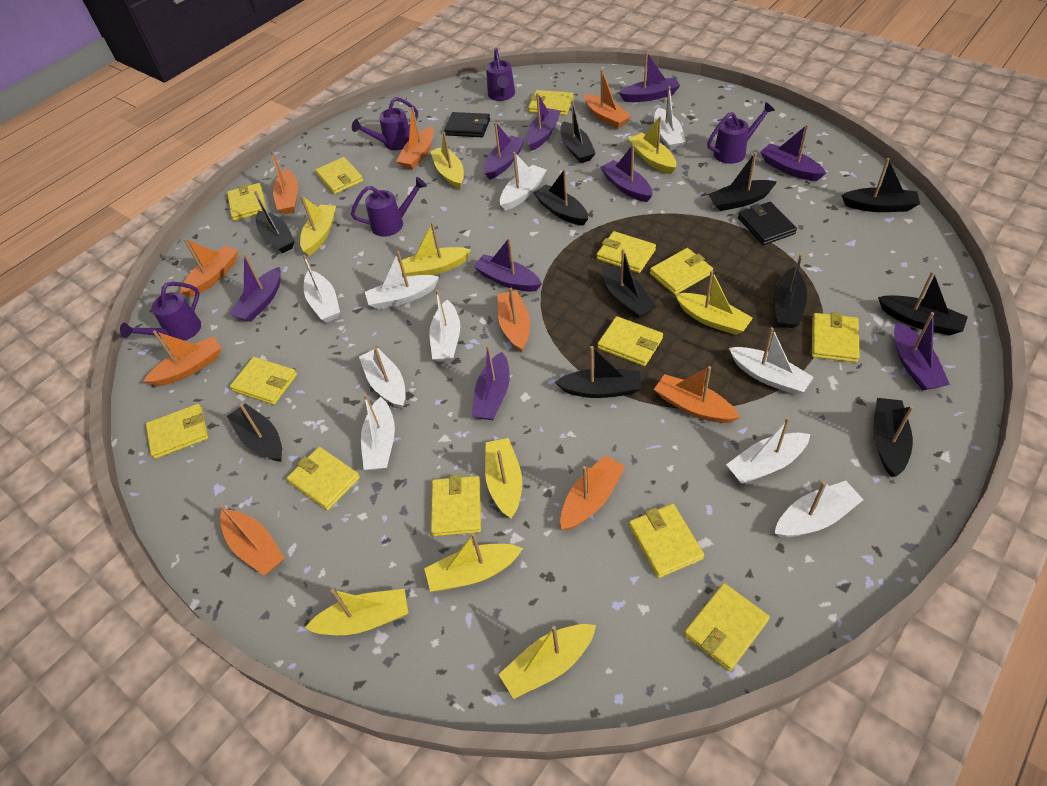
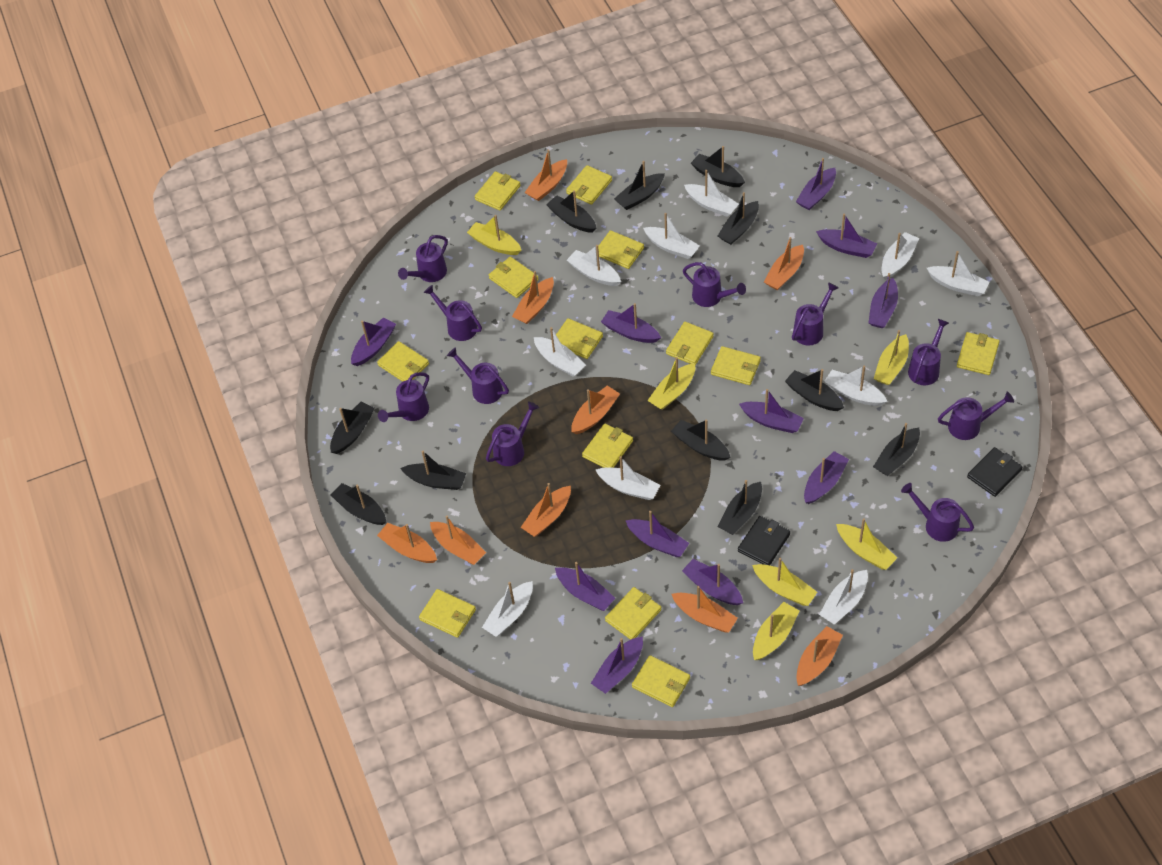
purple boat: 9 -> 11
purple watering can: 5 -> 10
yellow boat: 9 -> 6

